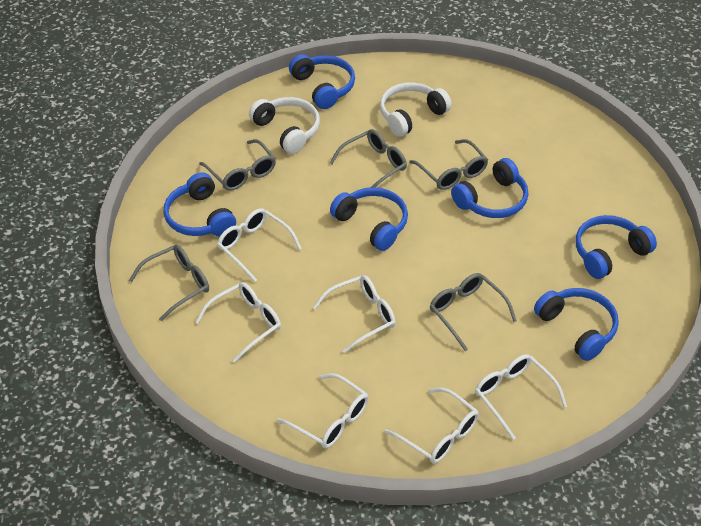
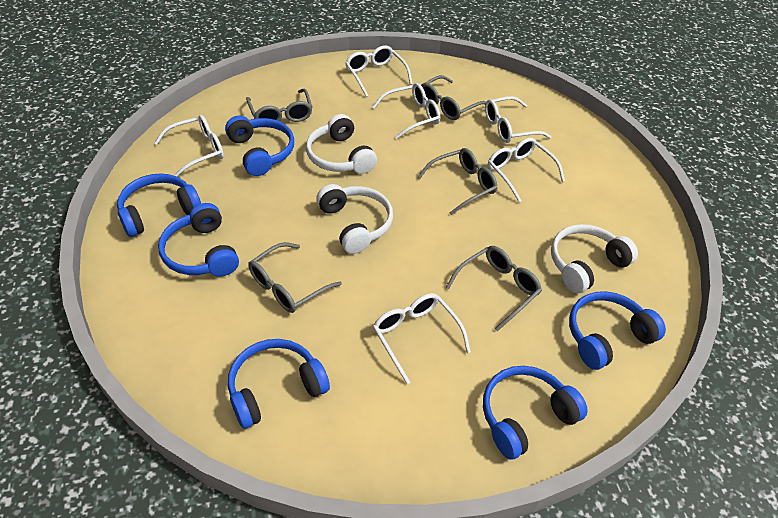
white headphones: 2 -> 3

